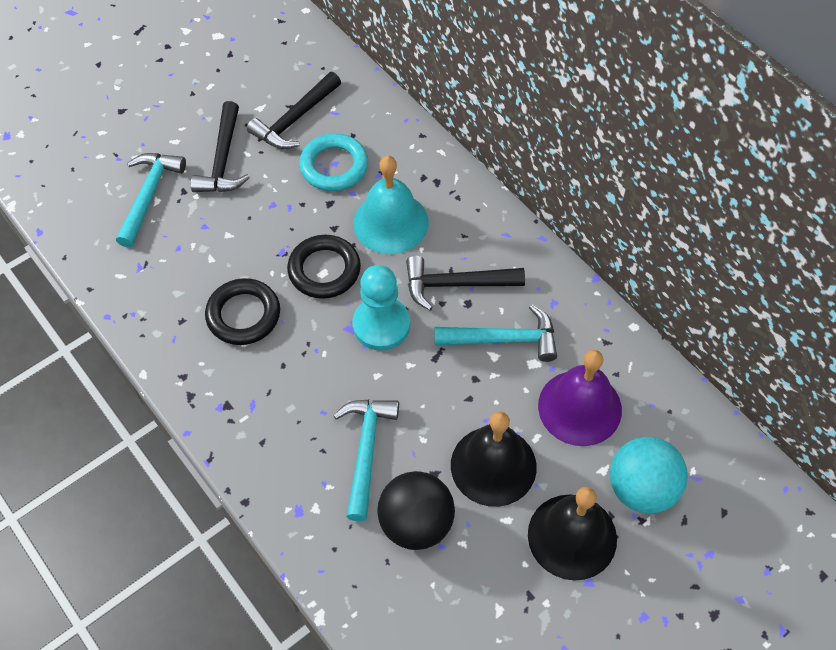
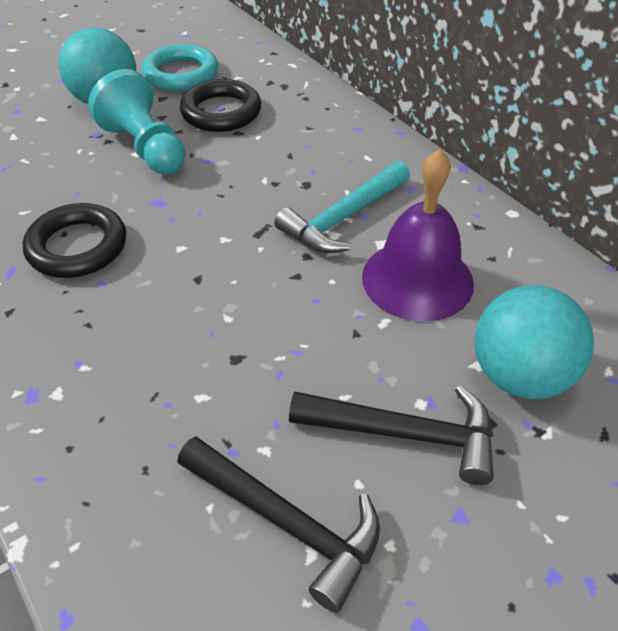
black ball: 1 -> 0
black bell: 2 -> 0
black hammer: 3 -> 2
turquoise ball: 1 -> 2
turquoise bell: 1 -> 0
turquoise hammer: 3 -> 1

